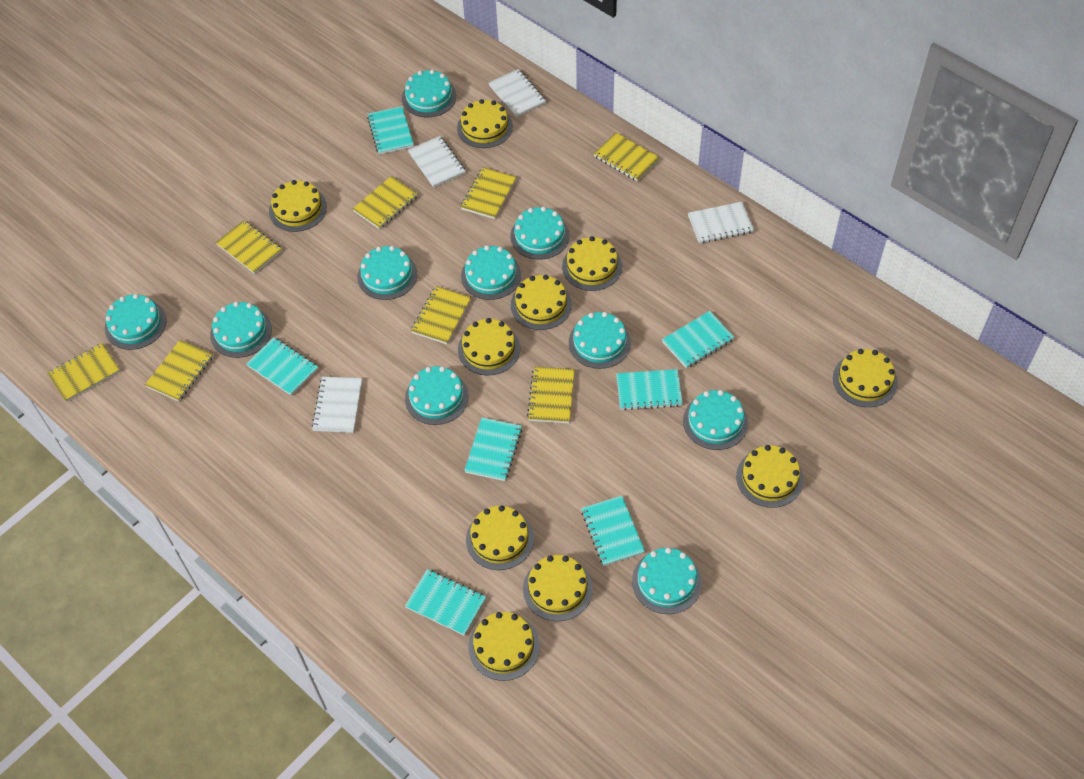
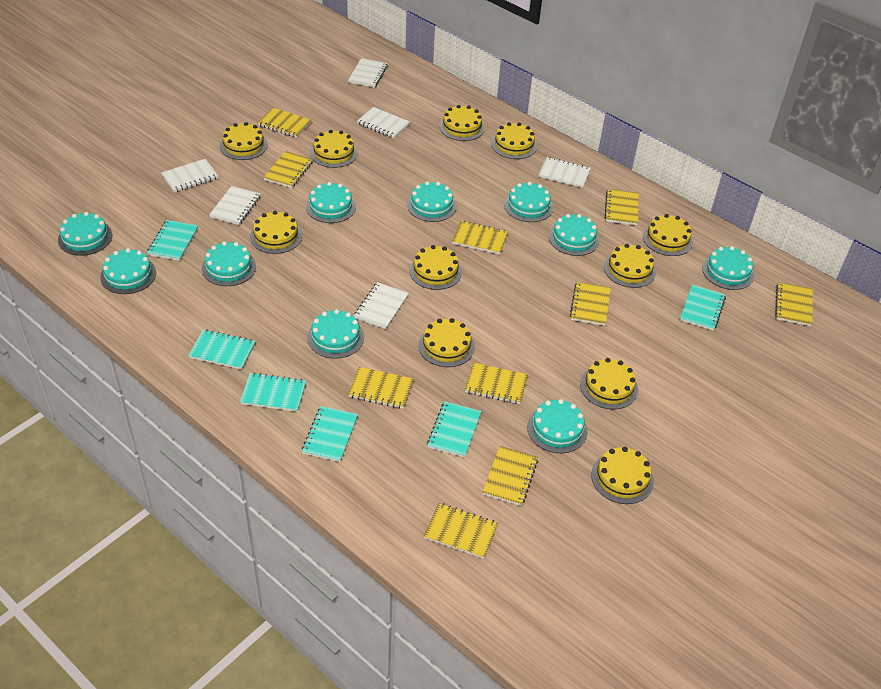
turquoise notebook: 7 -> 6
white notebook: 4 -> 6
yellow cake: 10 -> 11
yellow notebook: 8 -> 10

